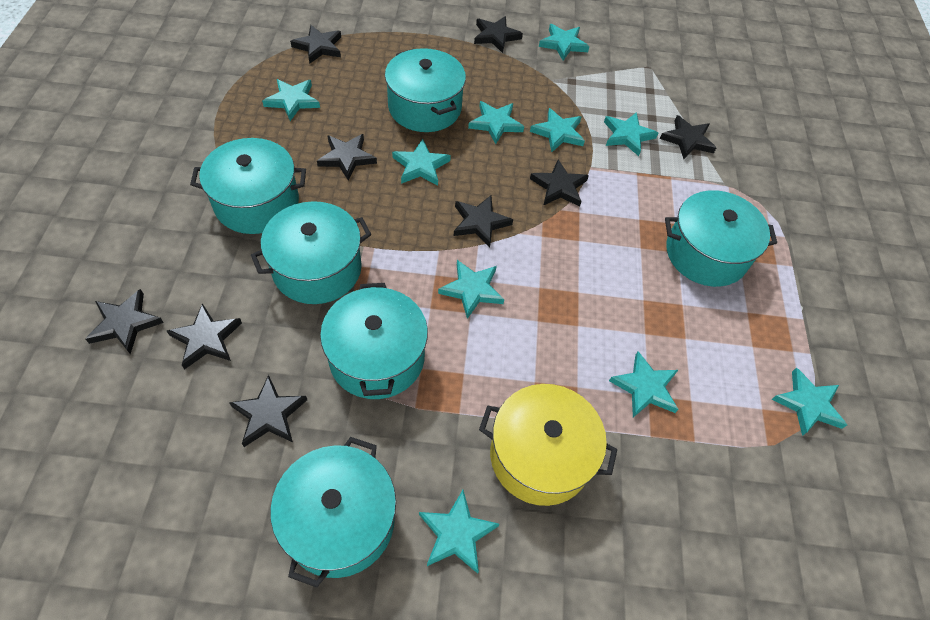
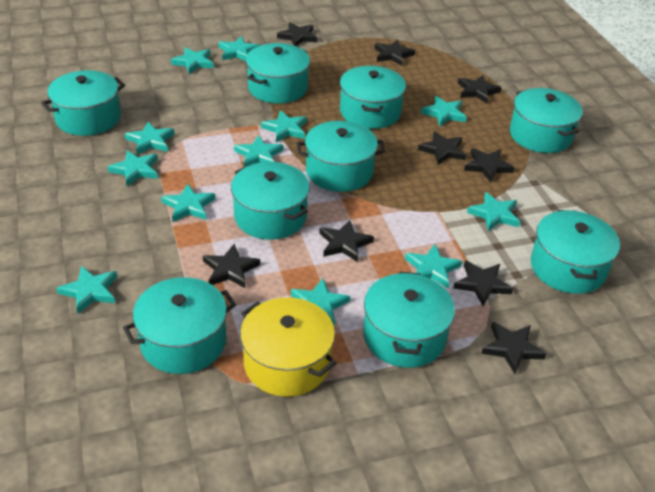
turquoise pot: 6 -> 9
turquoise star: 10 -> 12

